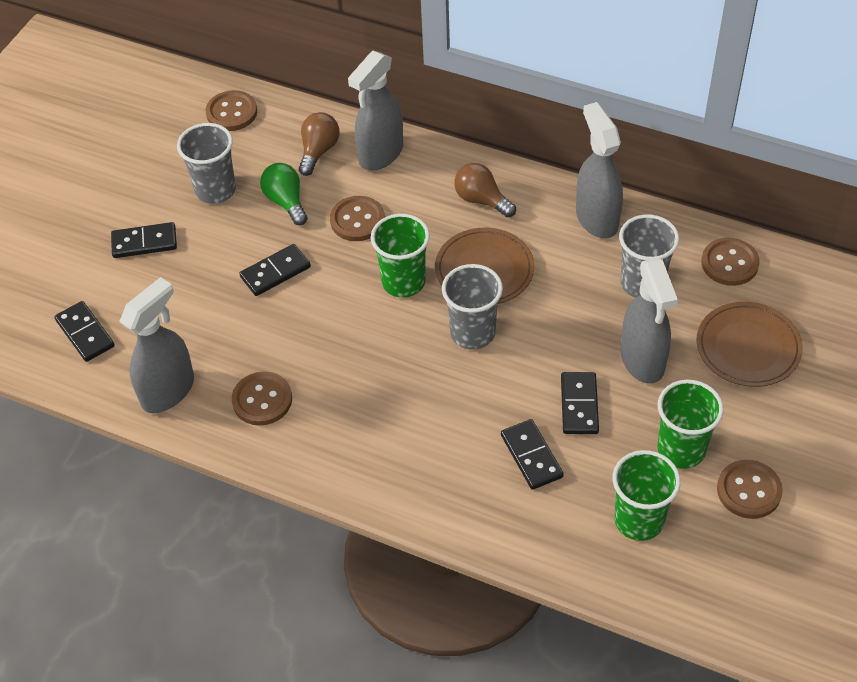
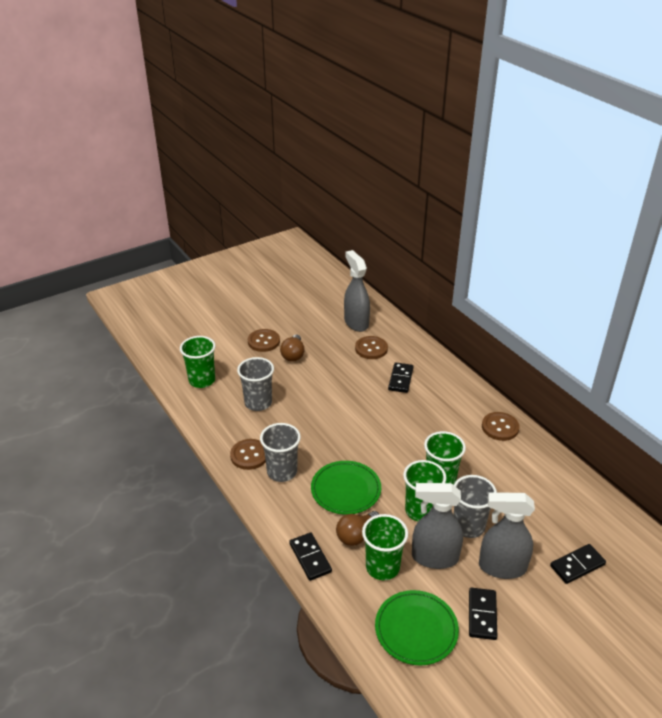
black domino: 5 -> 4
brown button: 5 -> 4
brown plate: 2 -> 0
green cup: 3 -> 4
green light bulb: 1 -> 0
green plate: 0 -> 2
grey spray bottle: 4 -> 3

